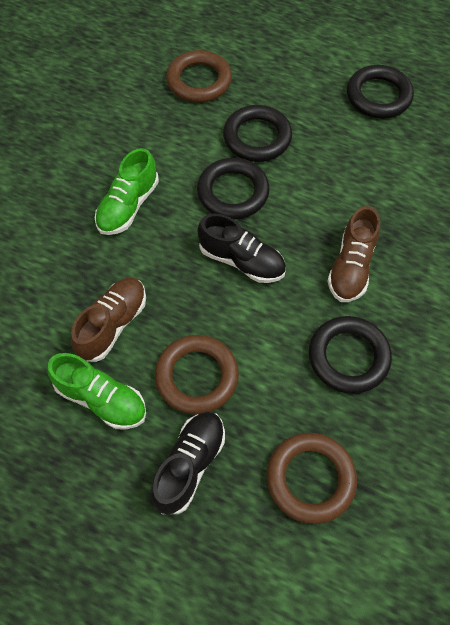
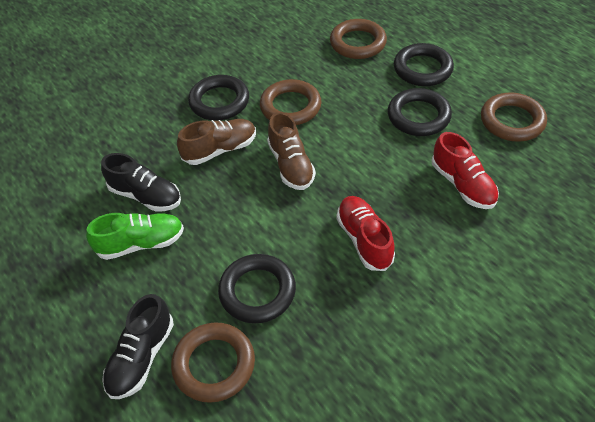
brown ring: 3 -> 4
green shoe: 2 -> 1
red shoe: 0 -> 2

